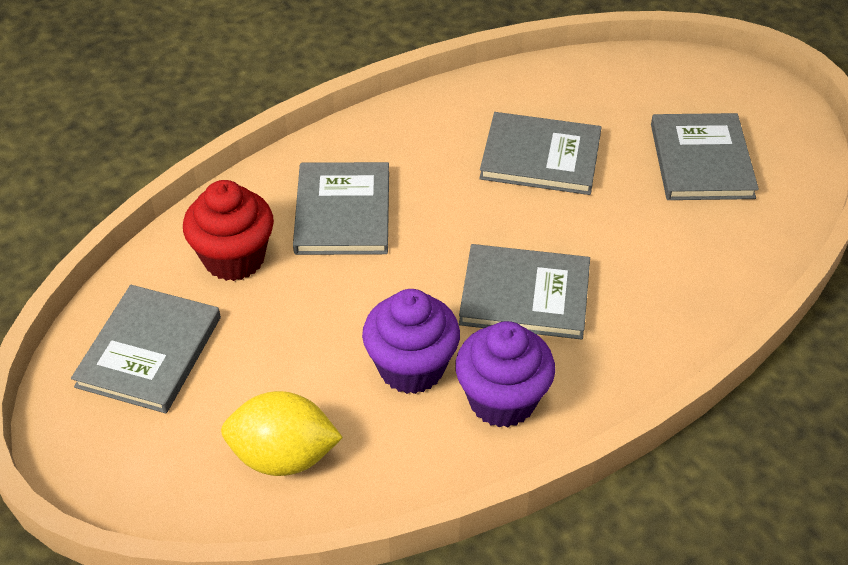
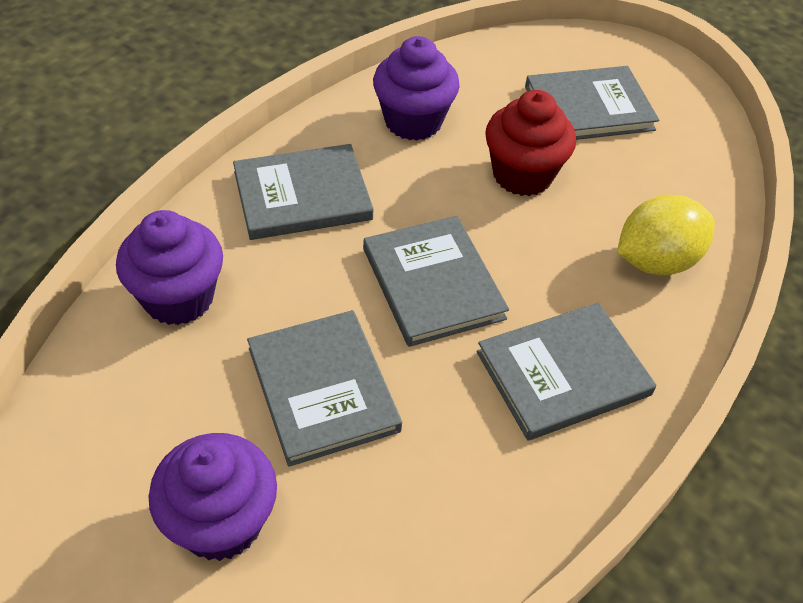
purple cupcake: 2 -> 3

